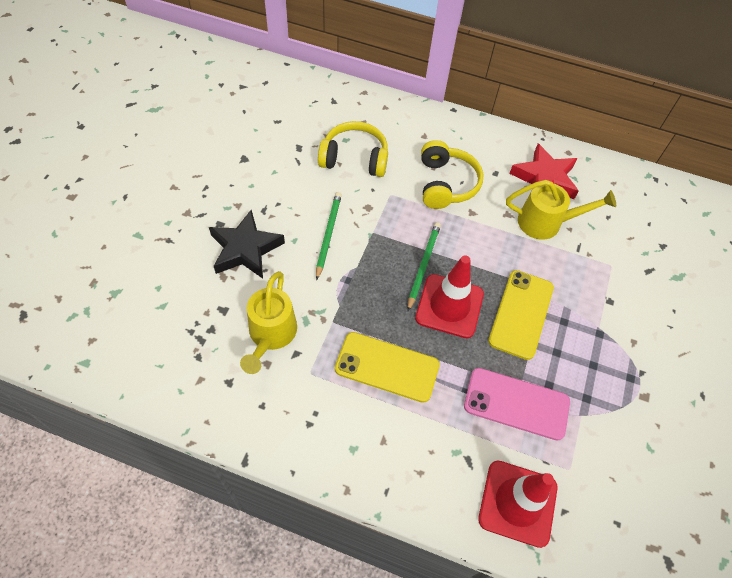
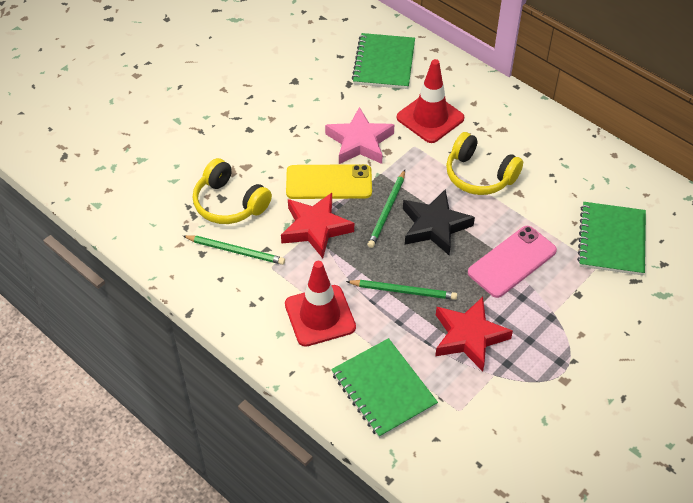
green notebook: 0 -> 3
green pencil: 2 -> 3
pink star: 0 -> 1
red star: 1 -> 2
yellow phone: 2 -> 1
yellow watering can: 2 -> 0

